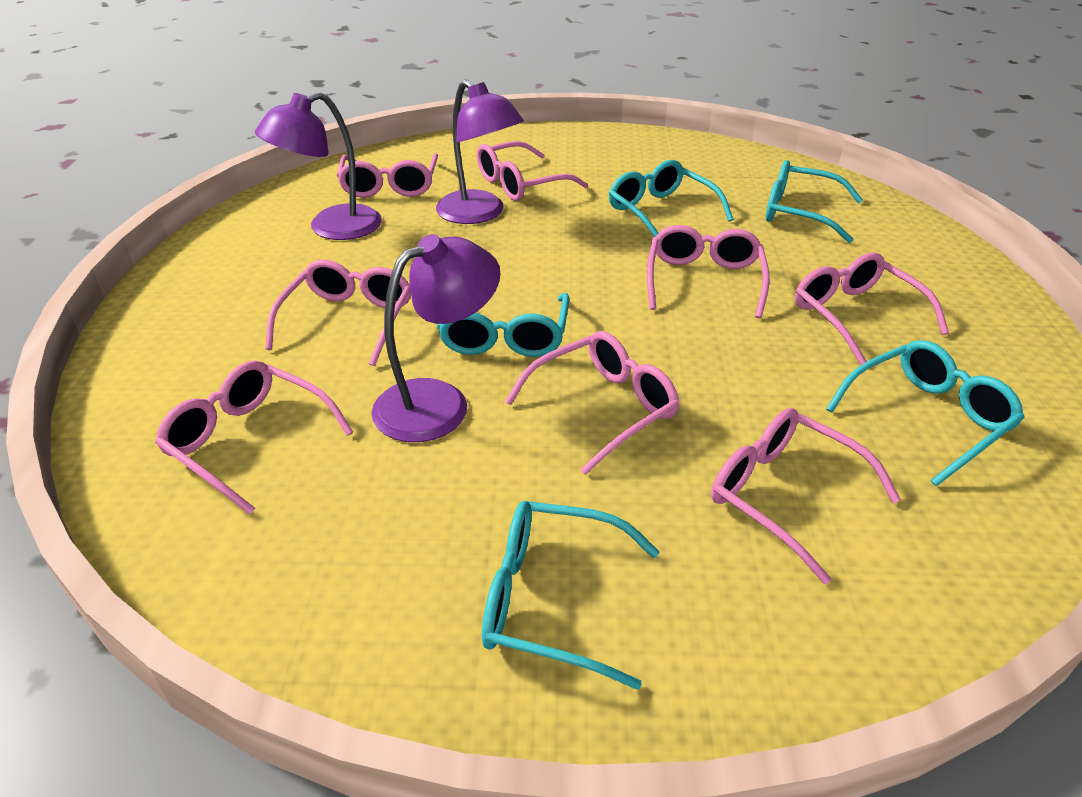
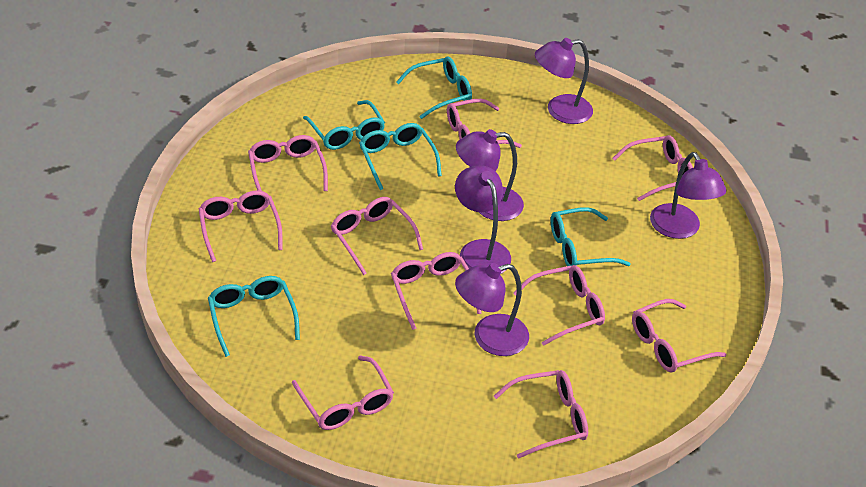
pink glasses: 8 -> 10
purple lamp: 3 -> 5

